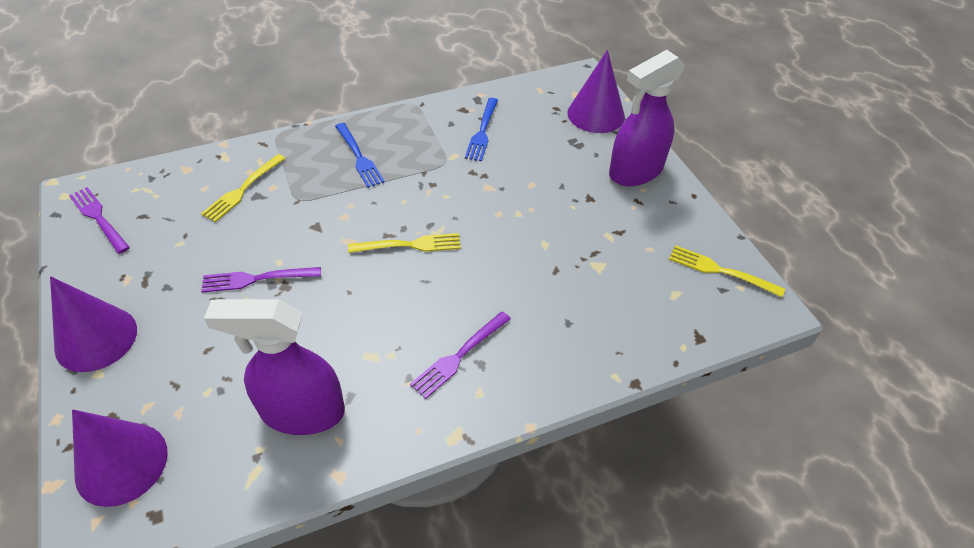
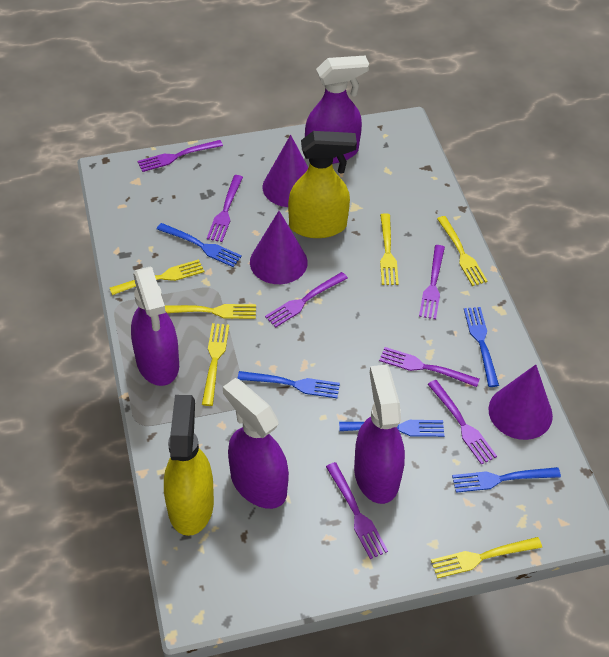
blue fork: 2 -> 5
purple fork: 3 -> 7
purple spray bottle: 2 -> 4
yellow fork: 3 -> 6
yellow spray bottle: 0 -> 2

